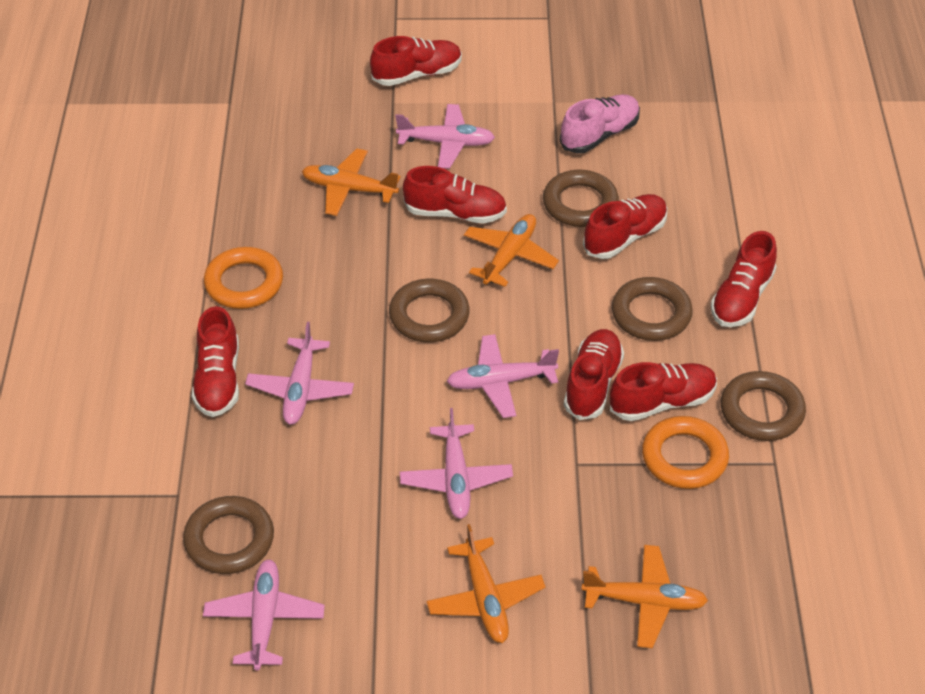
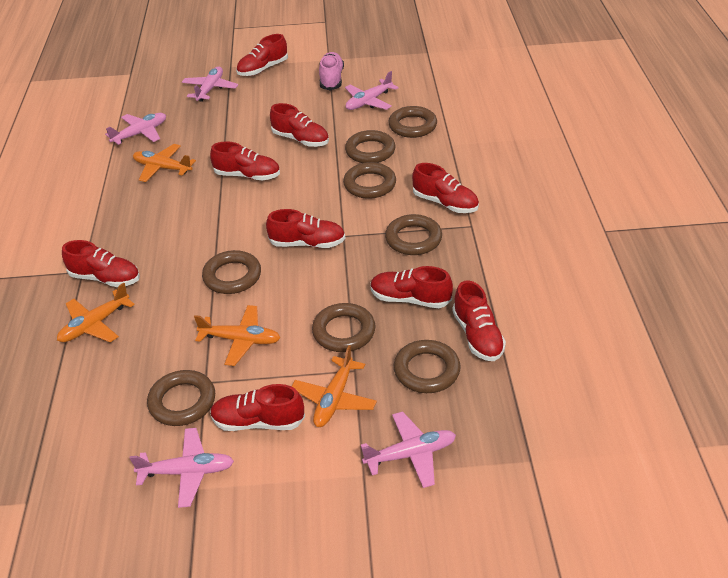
brown ring: 5 -> 8
orange ring: 2 -> 0
red shoe: 7 -> 9

